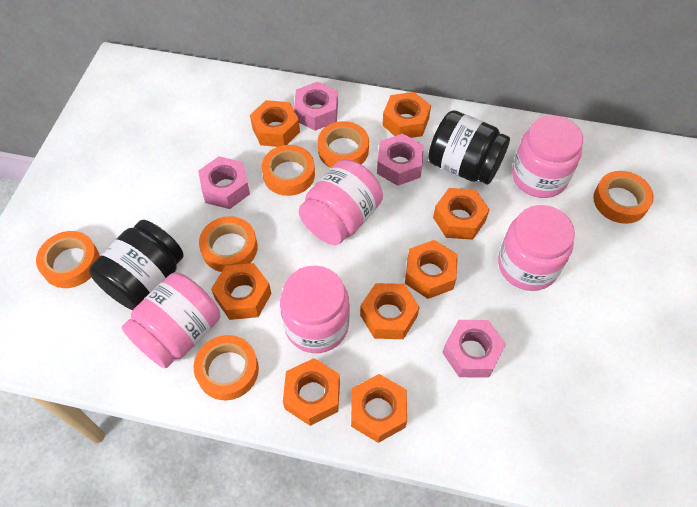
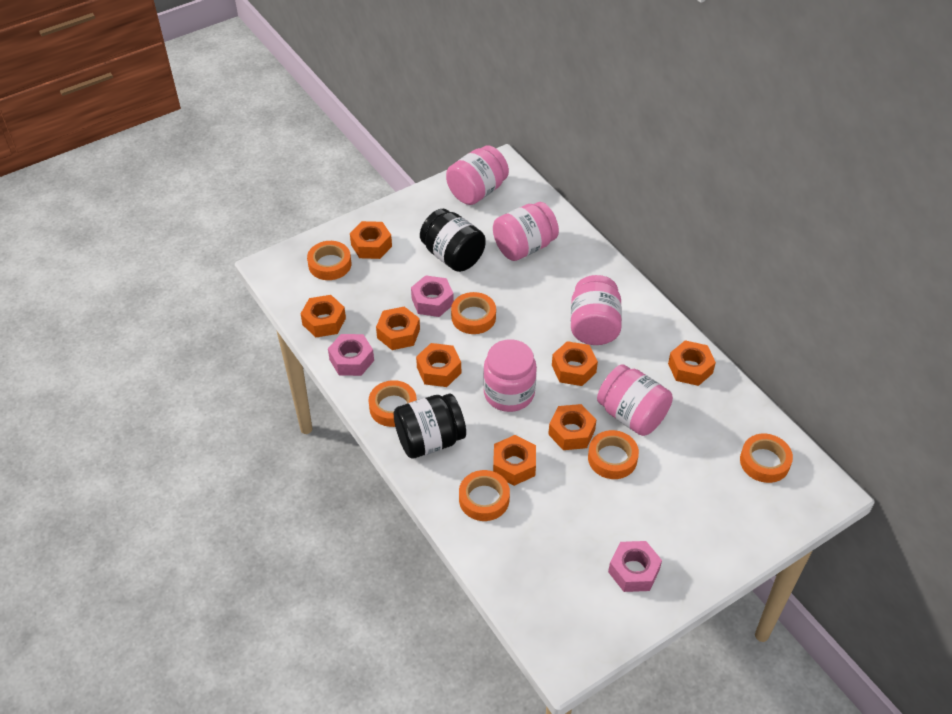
pink nut: 4 -> 3

